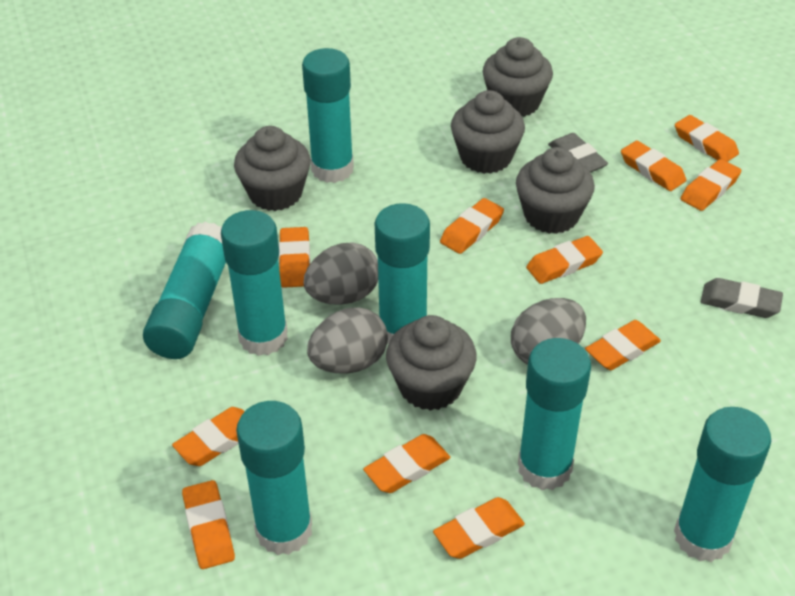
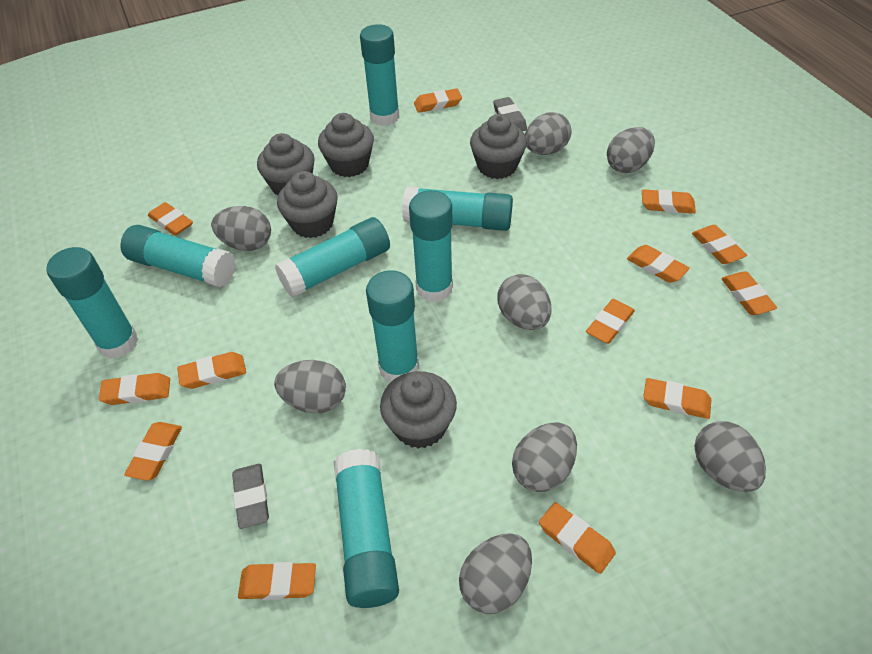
grey egg: 3 -> 8
orange eraser: 11 -> 13
turquoise glue stick: 7 -> 8

